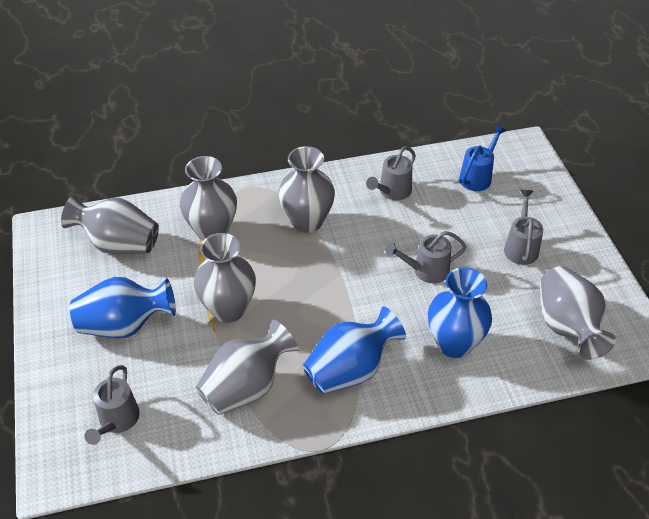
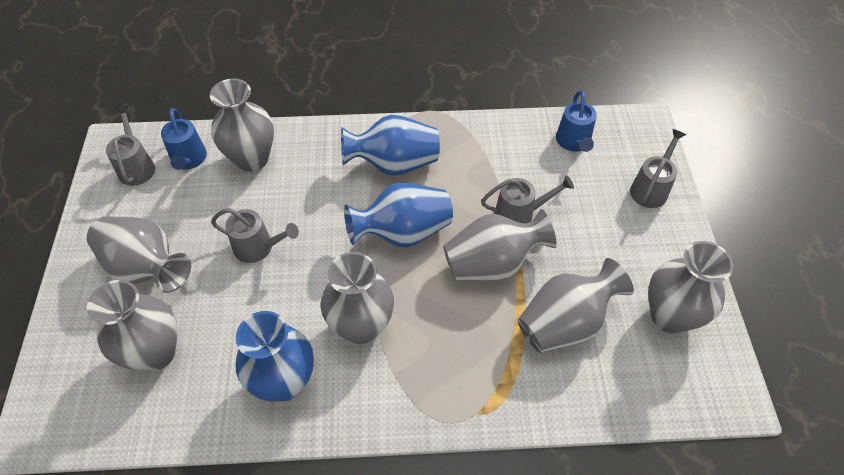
blue watering can: 1 -> 2
grey vase: 6 -> 7

